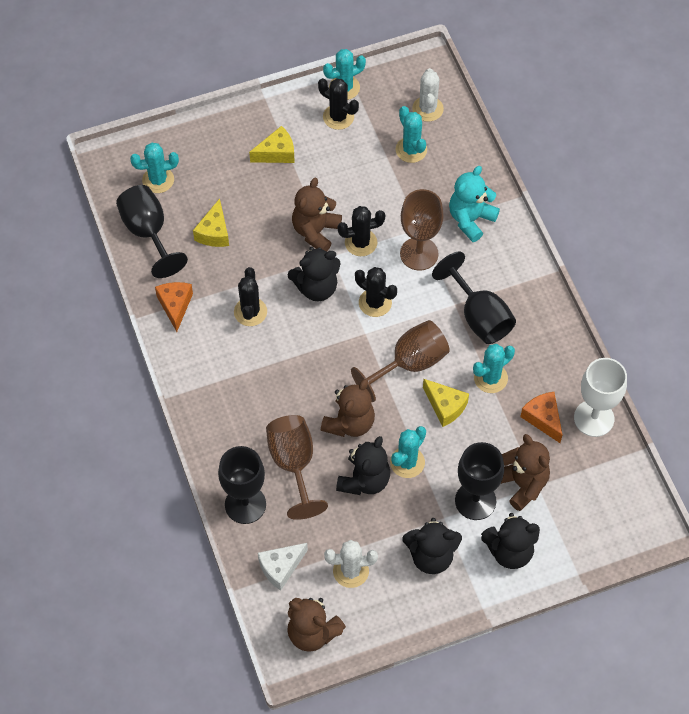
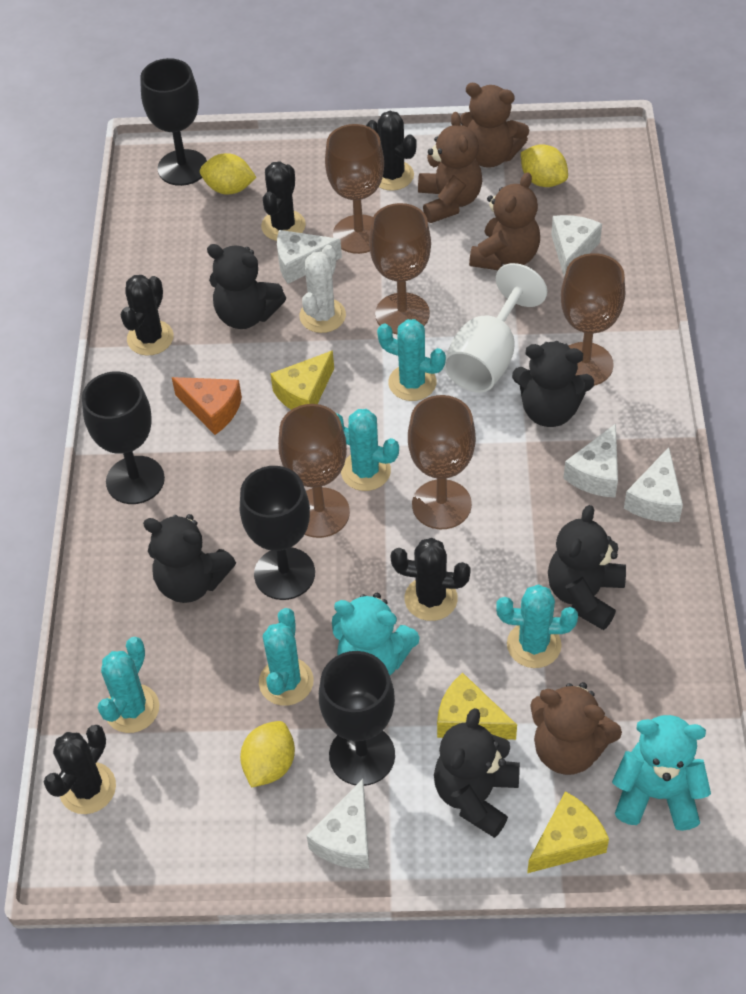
black cactus: 4 -> 5
black teddy bear: 4 -> 5
brown goblet: 3 -> 5
orange cheese: 2 -> 1
turquoise teddy bear: 1 -> 2
white cactus: 2 -> 1
white cheese: 1 -> 5
yellow lemon: 0 -> 3

